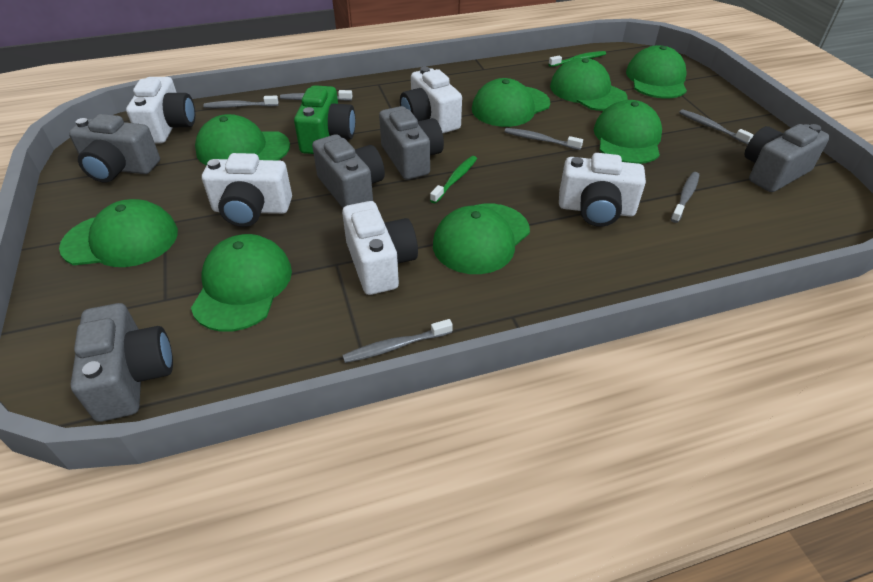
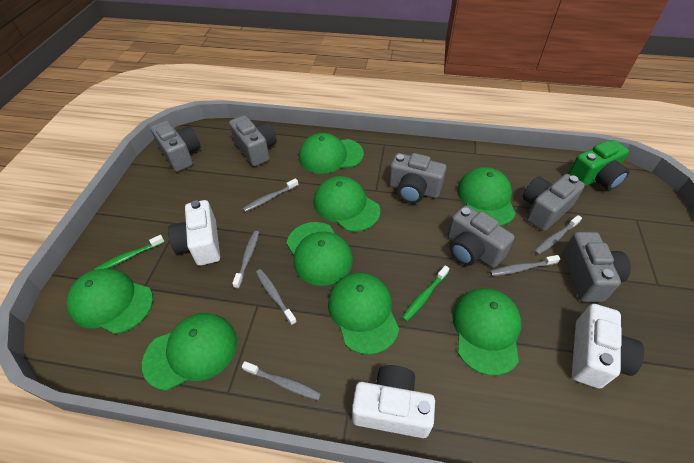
grey camera: 5 -> 6
white camera: 5 -> 3

